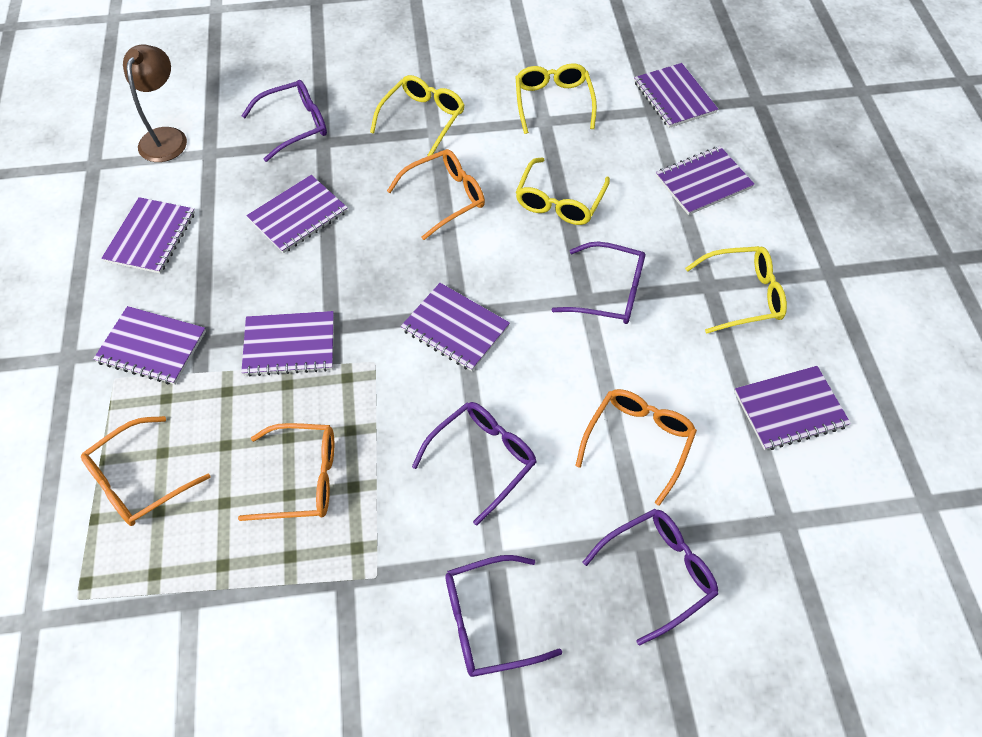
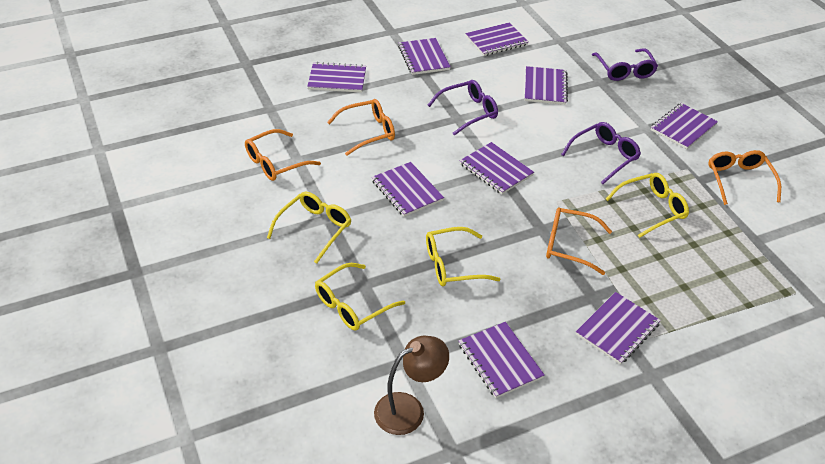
purple glasses: 5 -> 3
purple notebook: 8 -> 9

